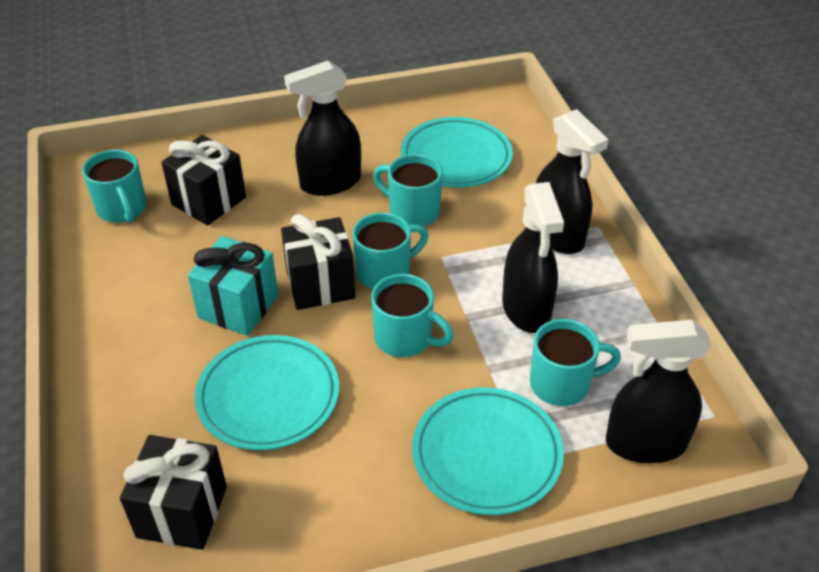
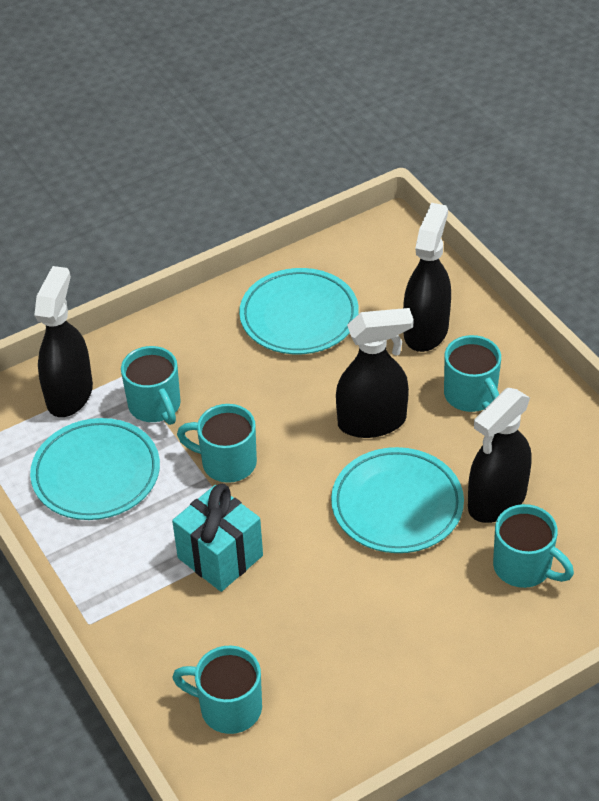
black gift: 3 -> 0

